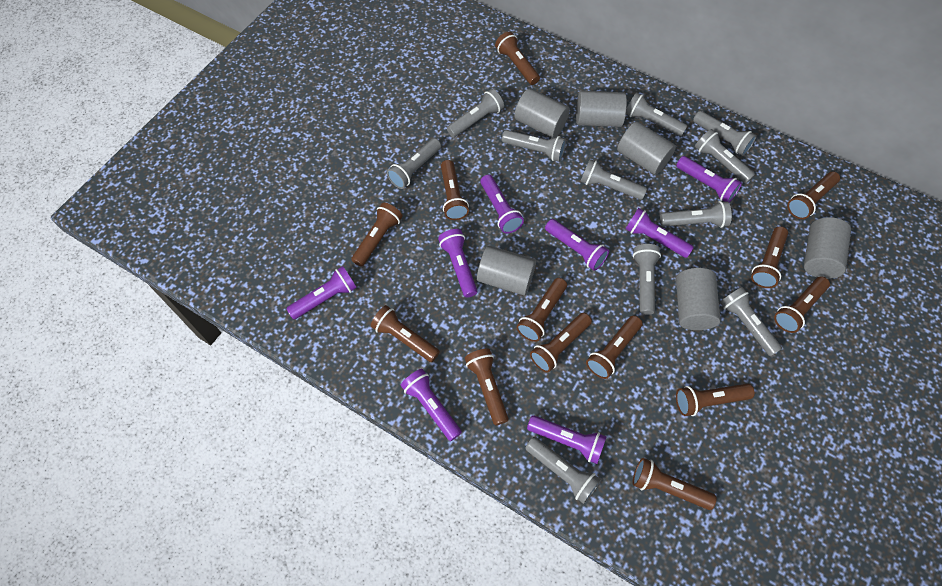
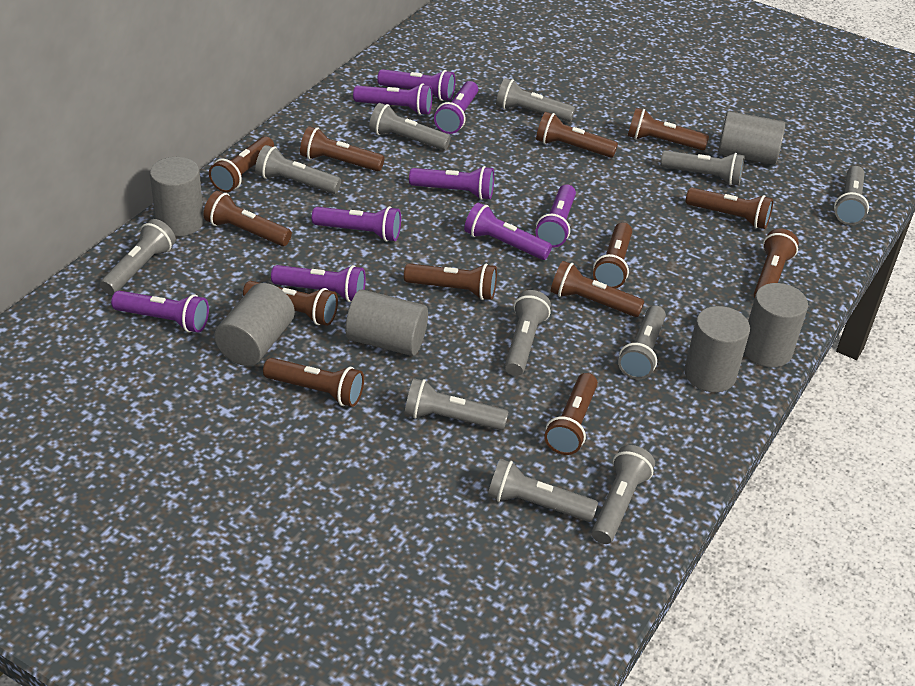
purple flashlight: 8 -> 9

